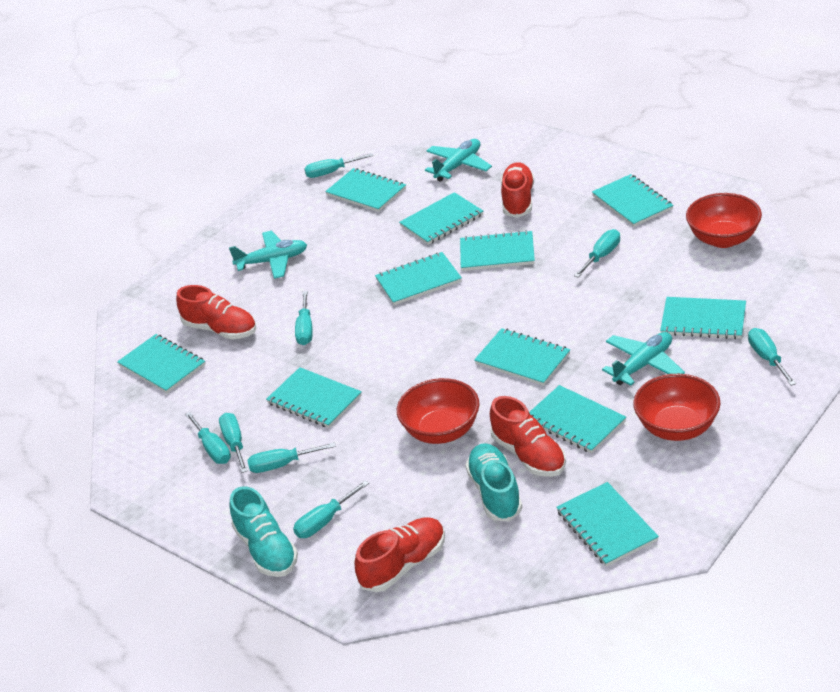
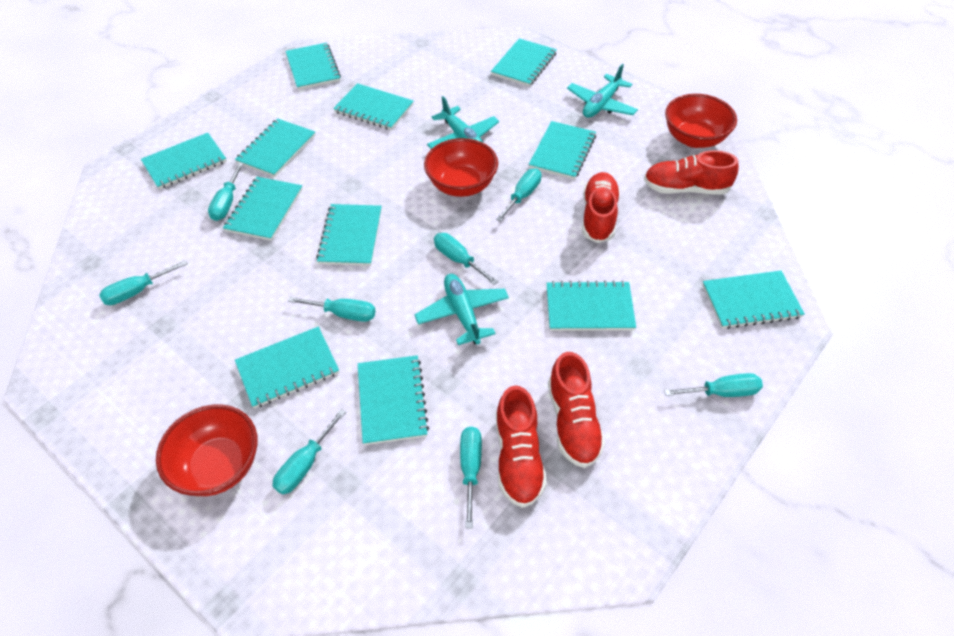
turquoise notebook: 11 -> 12
turquoise shoe: 2 -> 0

